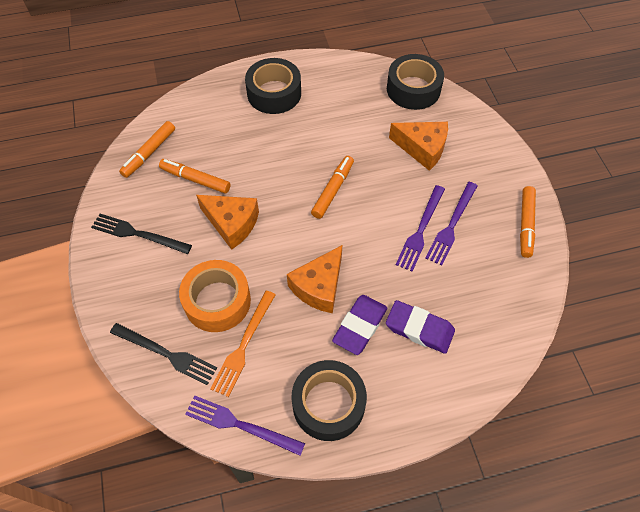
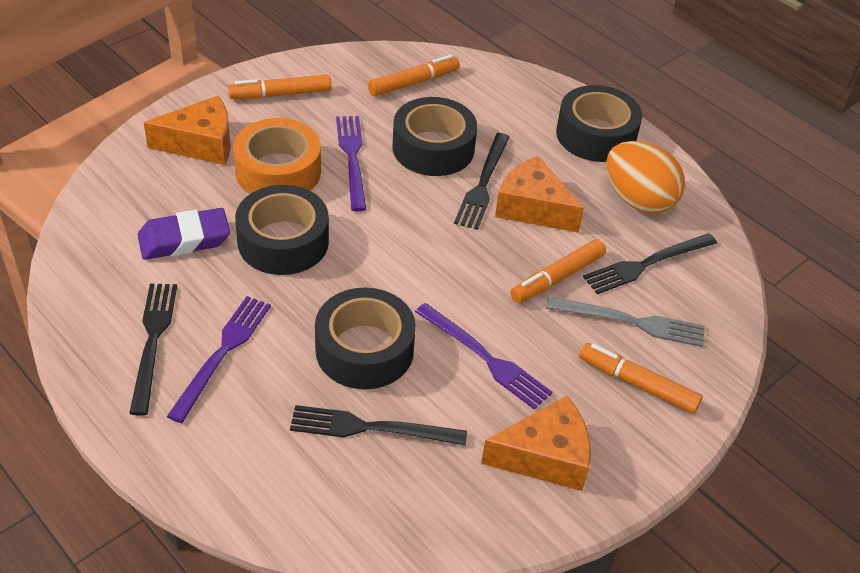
black fork: 2 -> 4
black tape: 3 -> 4
grey fork: 0 -> 1
orange egg: 0 -> 1
orange fork: 1 -> 0
purple eraser: 2 -> 1

